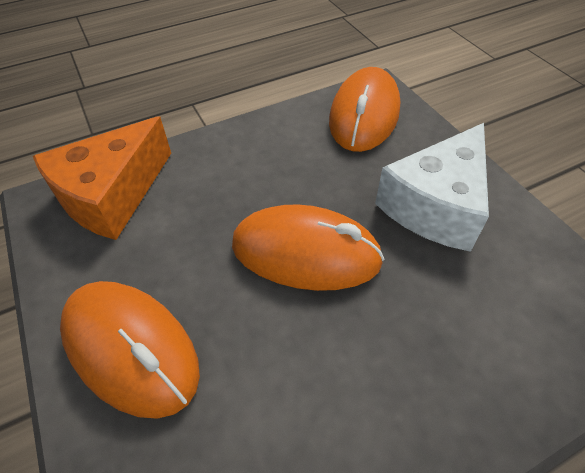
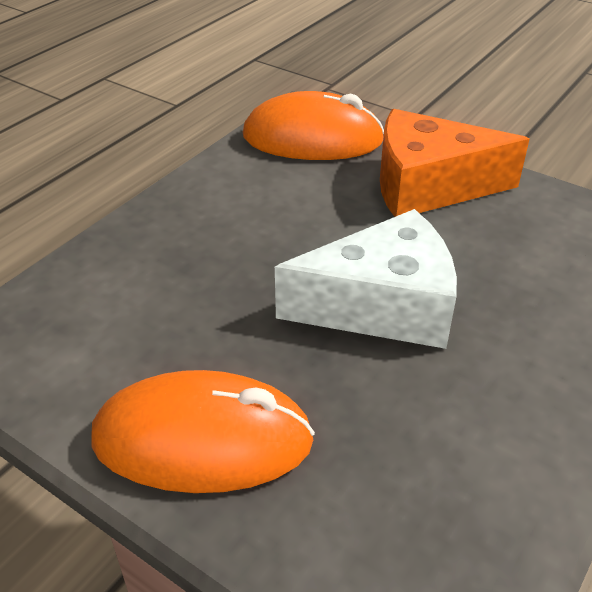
orange mouse: 3 -> 2

